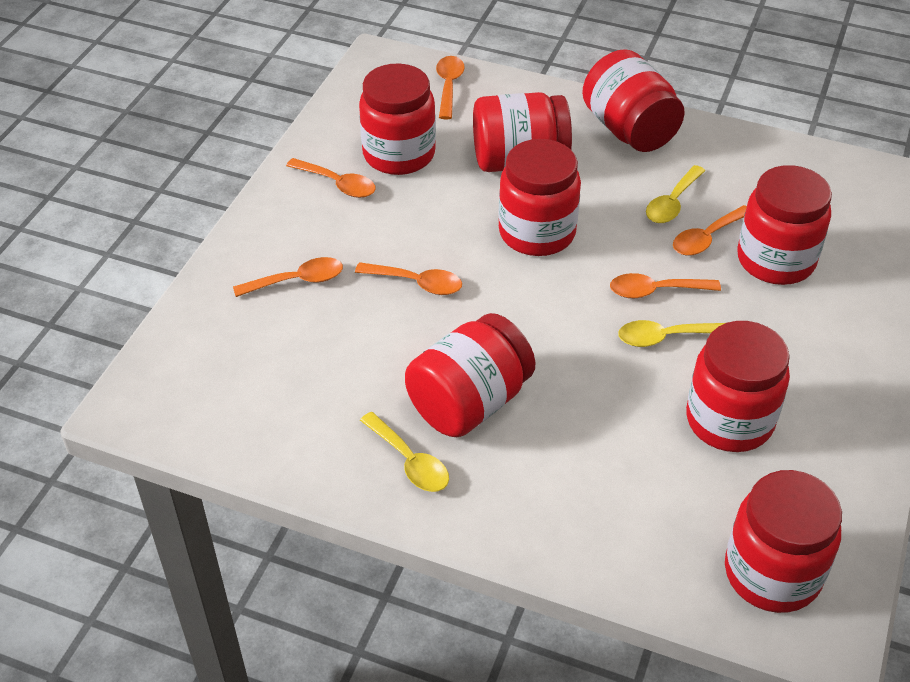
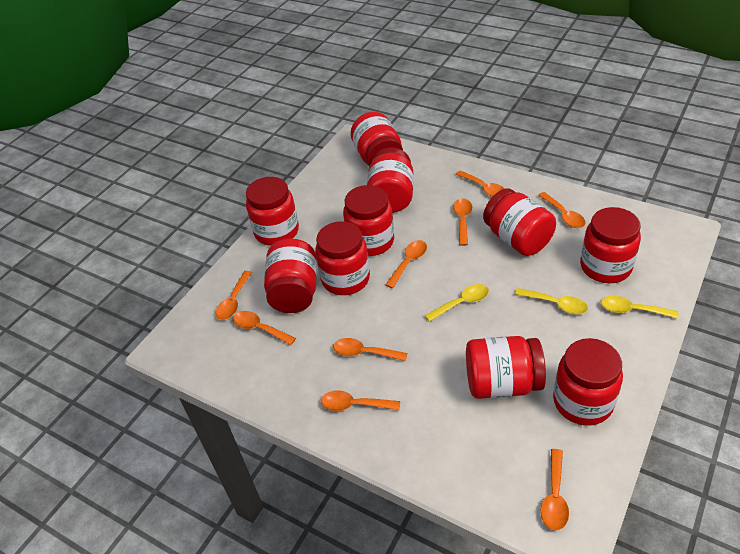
orange spoon: 6 -> 9
red jar: 8 -> 10

